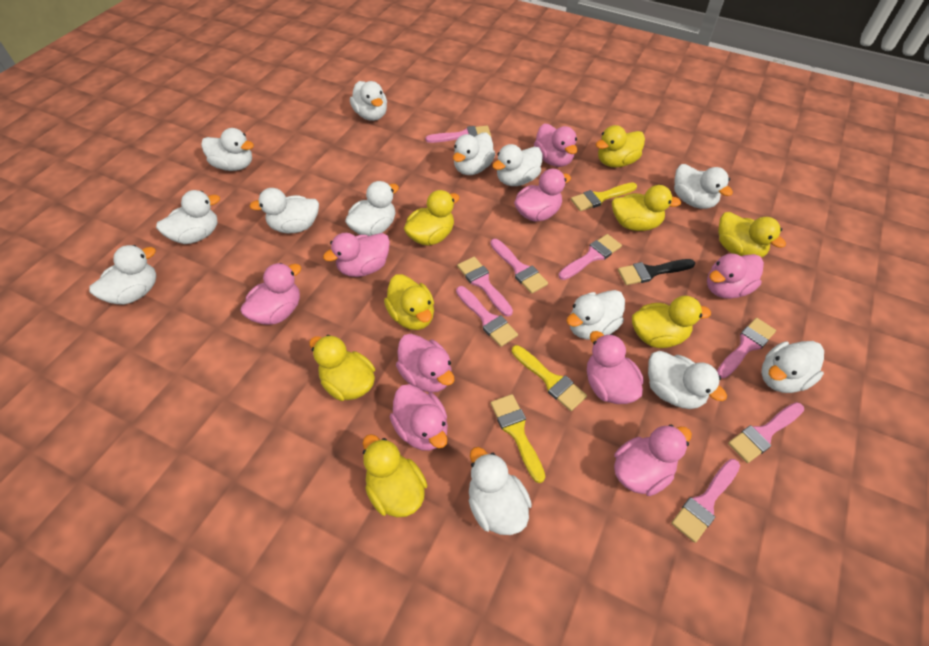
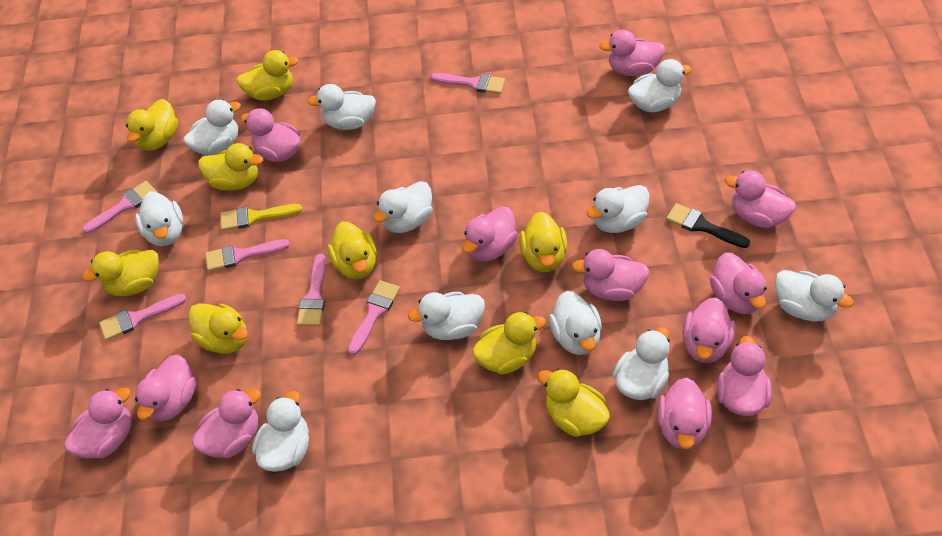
pink brush: 8 -> 6
pink duck: 9 -> 12
white duck: 13 -> 11
yellow brush: 3 -> 1
yellow duck: 8 -> 9

